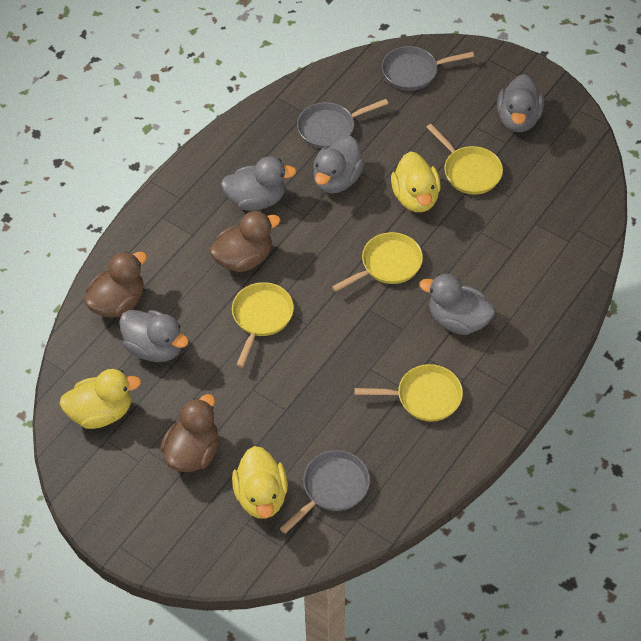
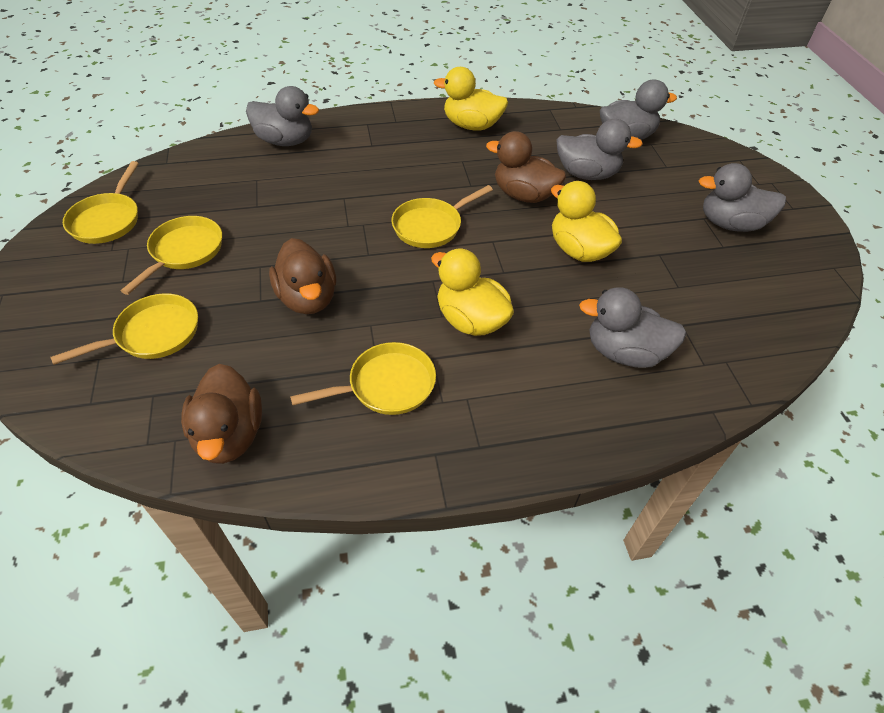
grey pan: 3 -> 0
yellow pan: 4 -> 5

